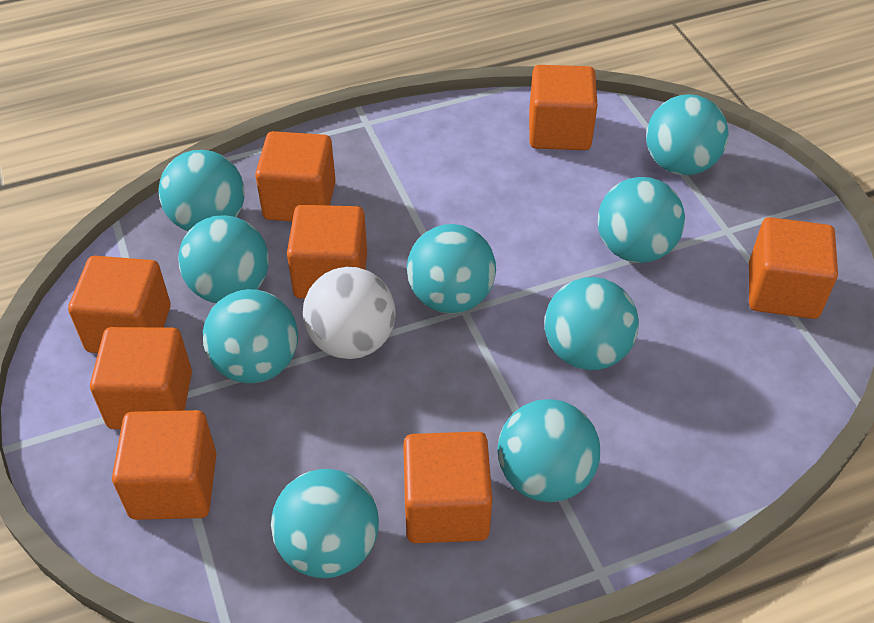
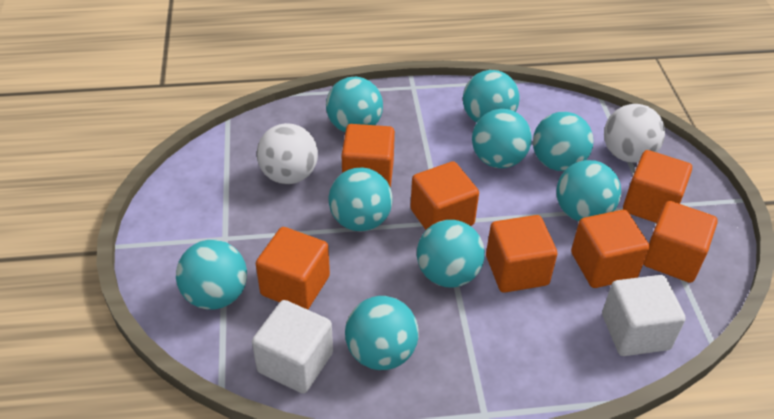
orange cube: 8 -> 7
white ball: 1 -> 2
white cube: 0 -> 2

